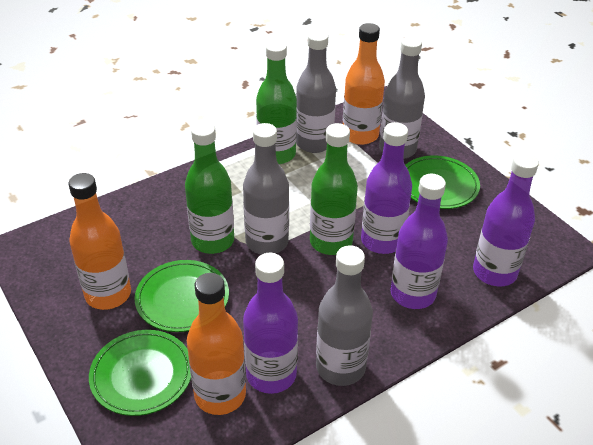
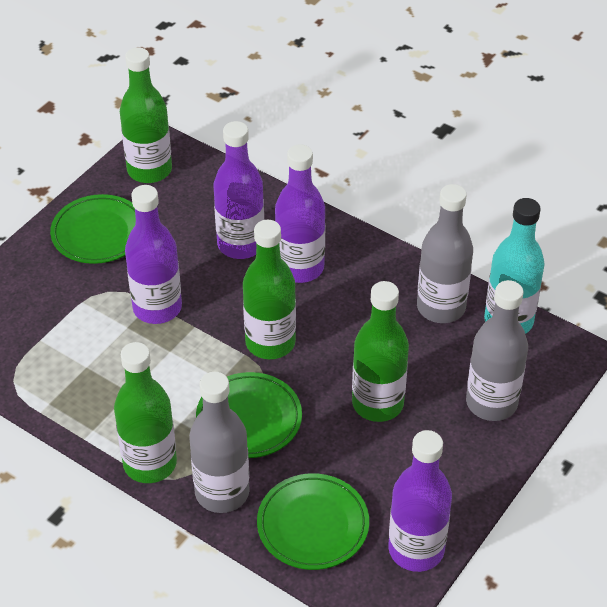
green bottle: 3 -> 4
grey bottle: 4 -> 3
orange bottle: 3 -> 0
turquoise bottle: 0 -> 1

